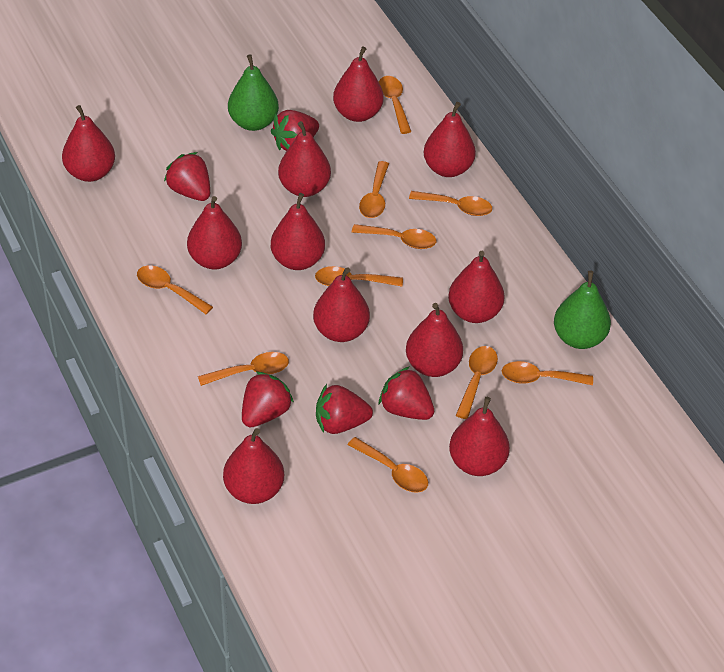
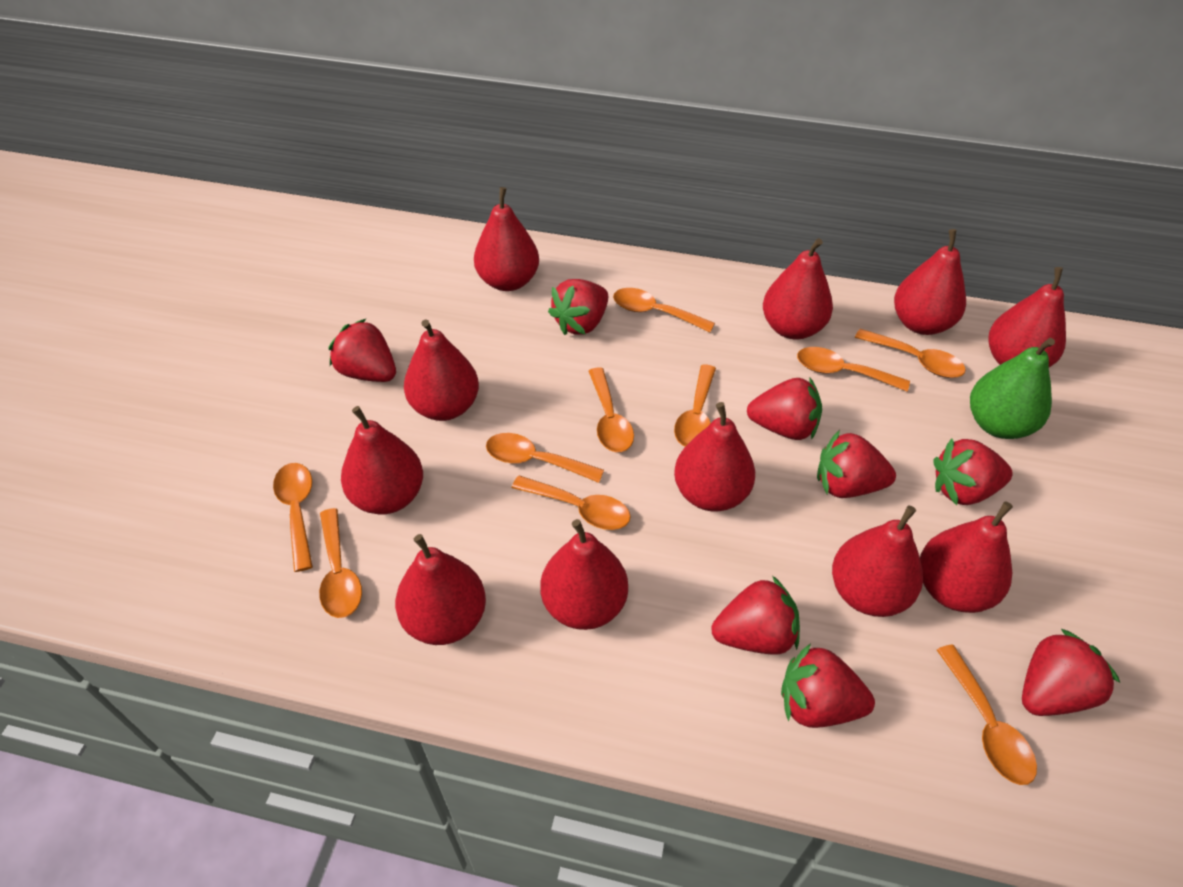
green pear: 2 -> 1
red strawberry: 5 -> 8

